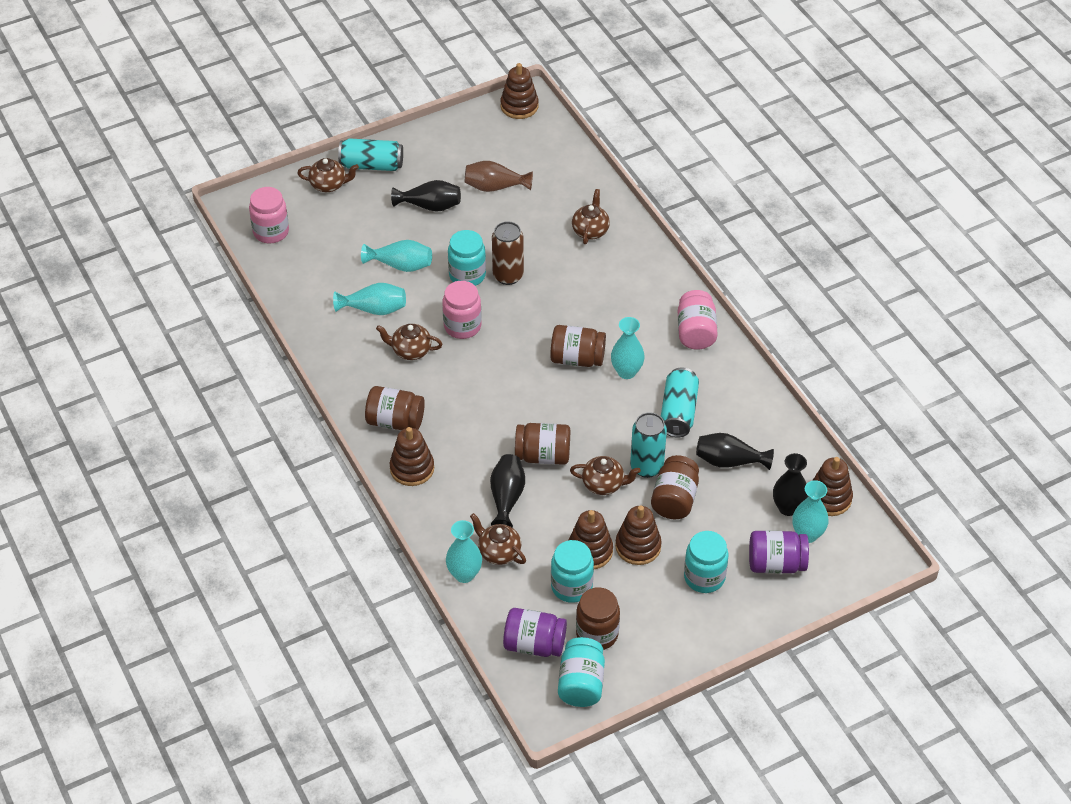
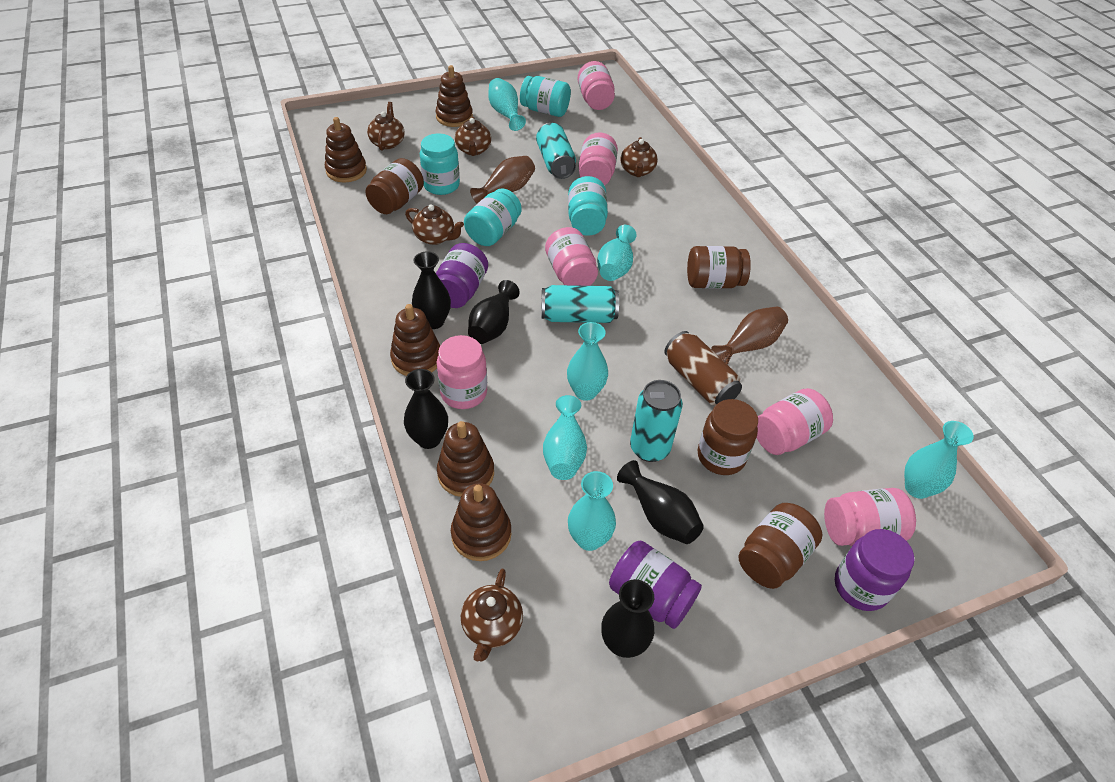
black vase: 4 -> 5
brown jar: 5 -> 4
brown vase: 1 -> 2
pink jar: 3 -> 6
purple jar: 2 -> 3
turquoise vase: 5 -> 6

